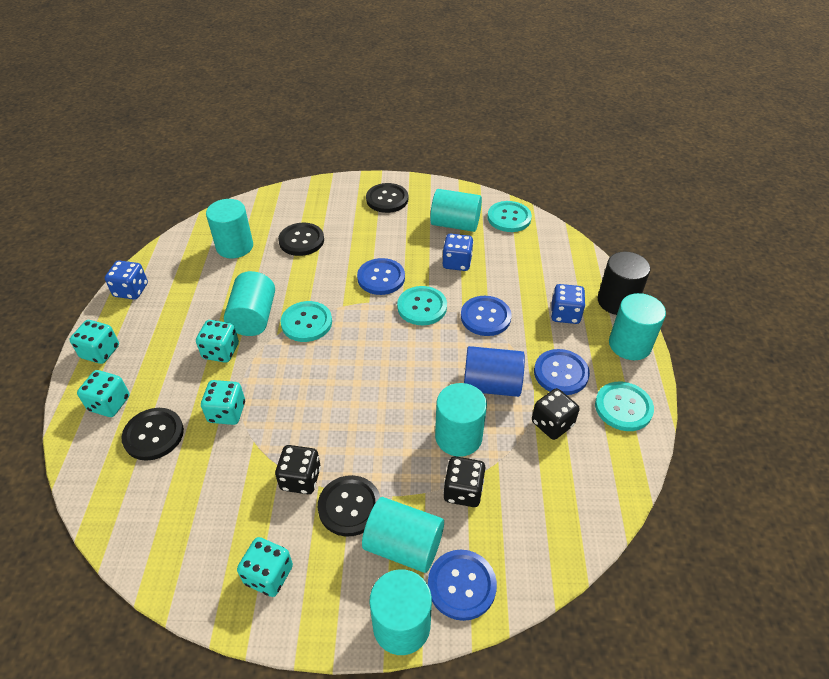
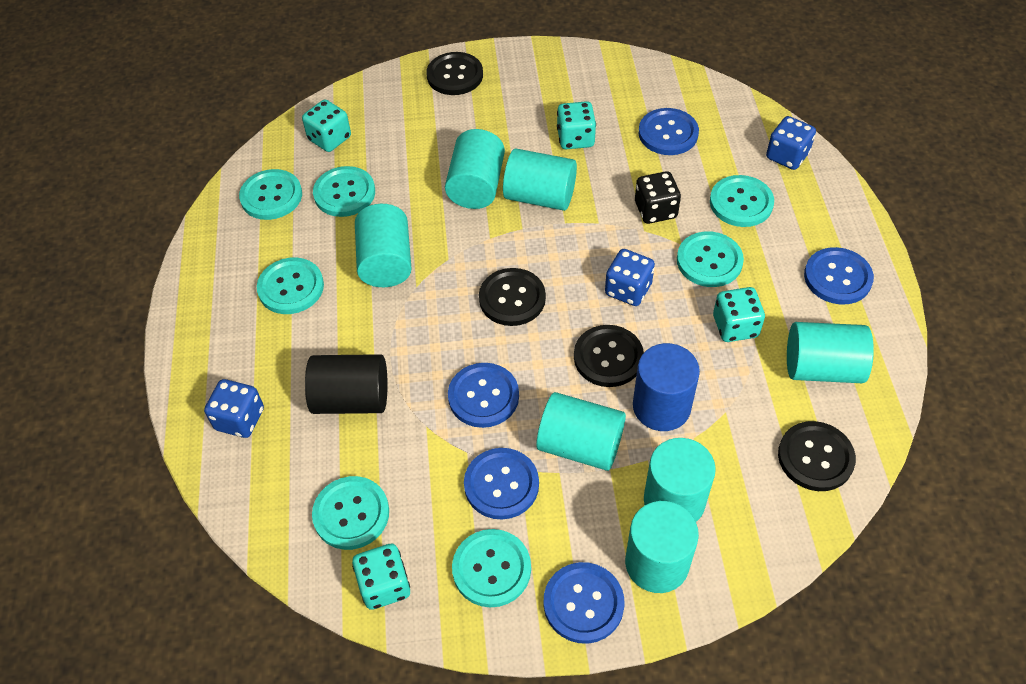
black dice: 3 -> 1
blue button: 4 -> 5
turquoise button: 4 -> 7
turquoise dice: 5 -> 4

